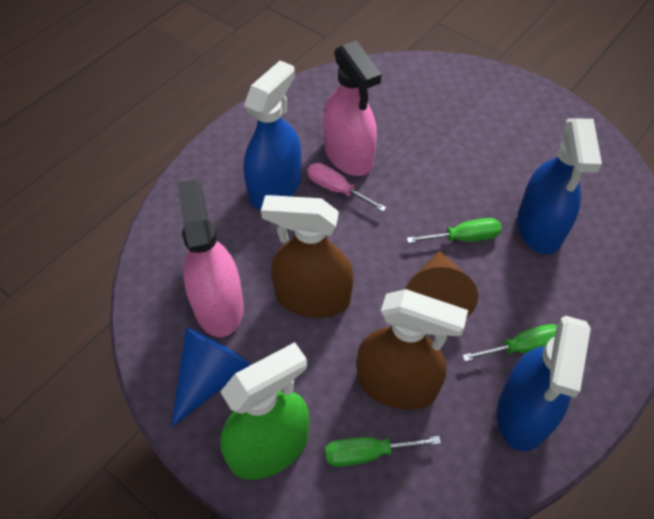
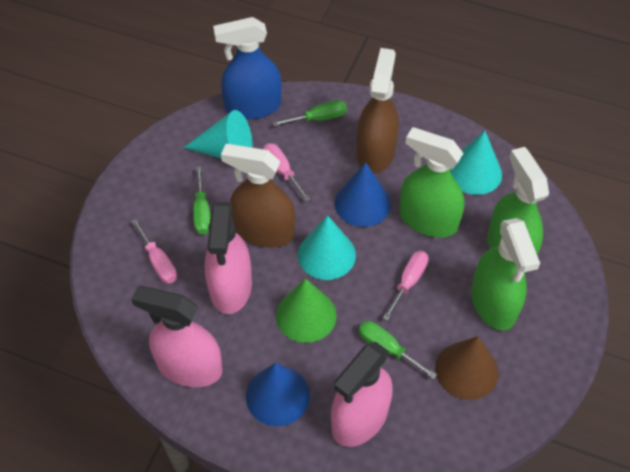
blue cone: 1 -> 2
blue spray bottle: 3 -> 1
green cone: 0 -> 1
green spray bottle: 1 -> 3
pink screwdriver: 1 -> 3
pink spray bottle: 2 -> 3
turquoise cone: 0 -> 3

